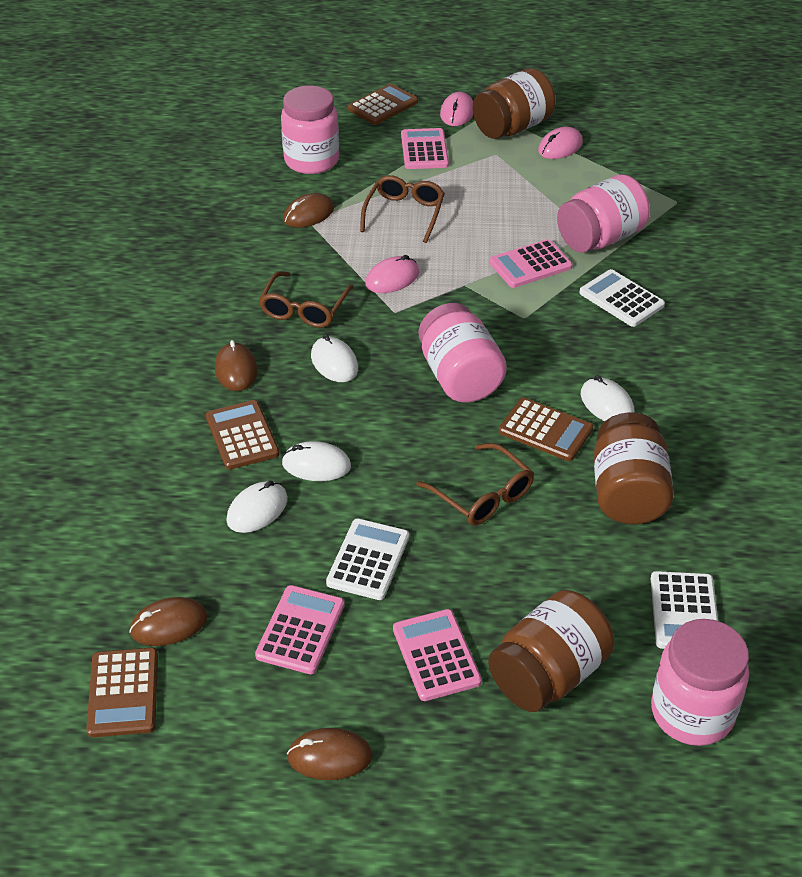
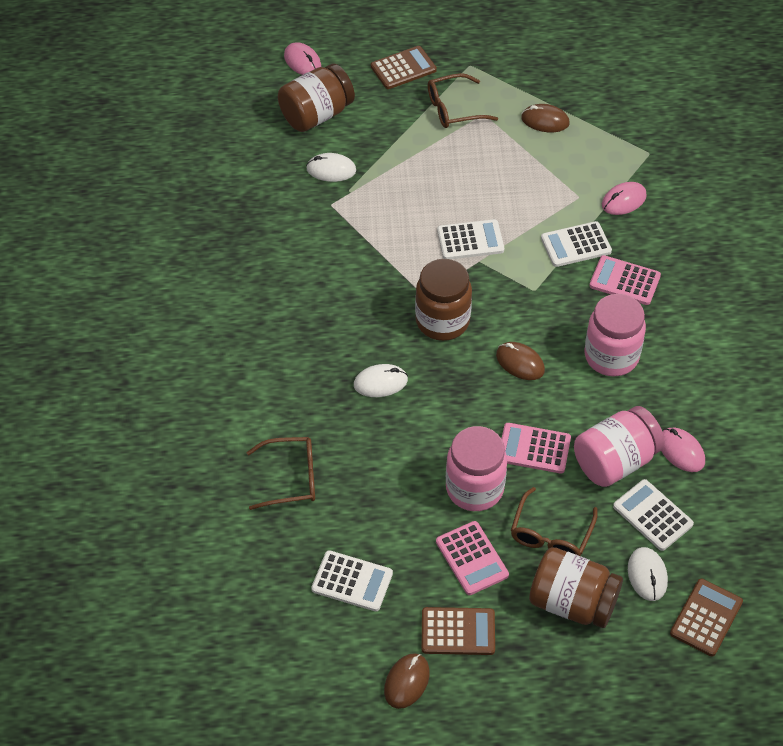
brown calculator: 4 -> 3
brown mouse: 4 -> 3
pink calculator: 4 -> 3
pink jar: 4 -> 3
white calculator: 3 -> 4
white mouse: 4 -> 3

